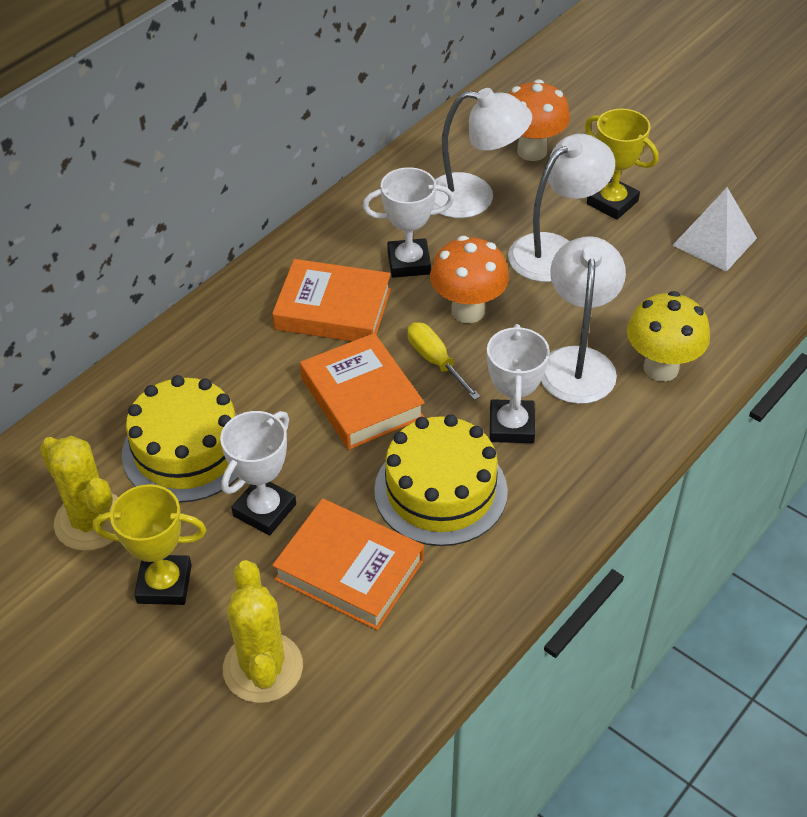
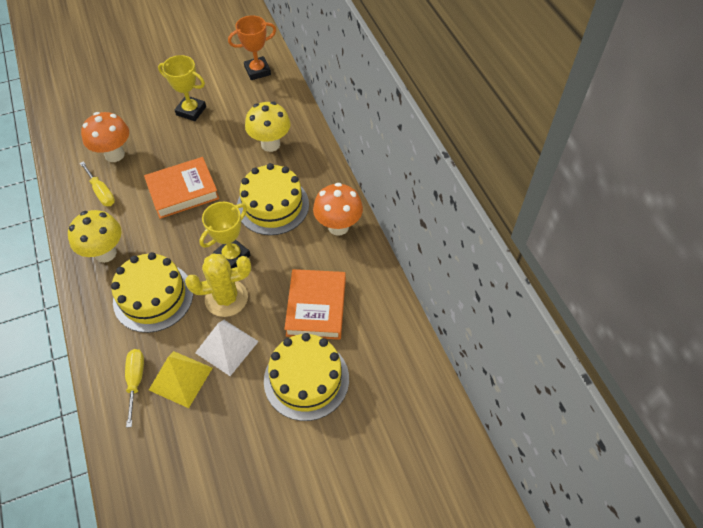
orange book: 3 -> 2
orange trophy: 0 -> 1
white lamp: 3 -> 0
white trophy: 3 -> 0
yellow cactus: 2 -> 1
yellow cake: 2 -> 3
yellow mushroom: 1 -> 2
yellow pyramid: 0 -> 1
yellow screwdriver: 1 -> 2

